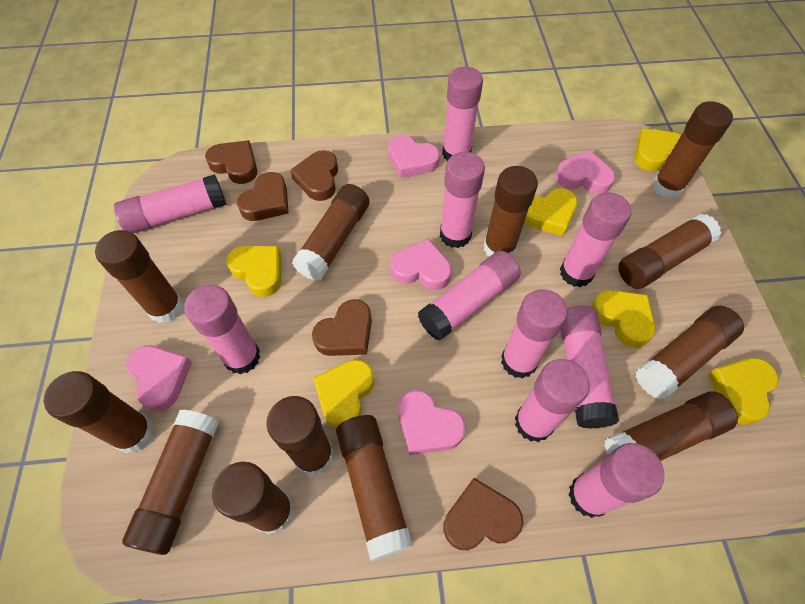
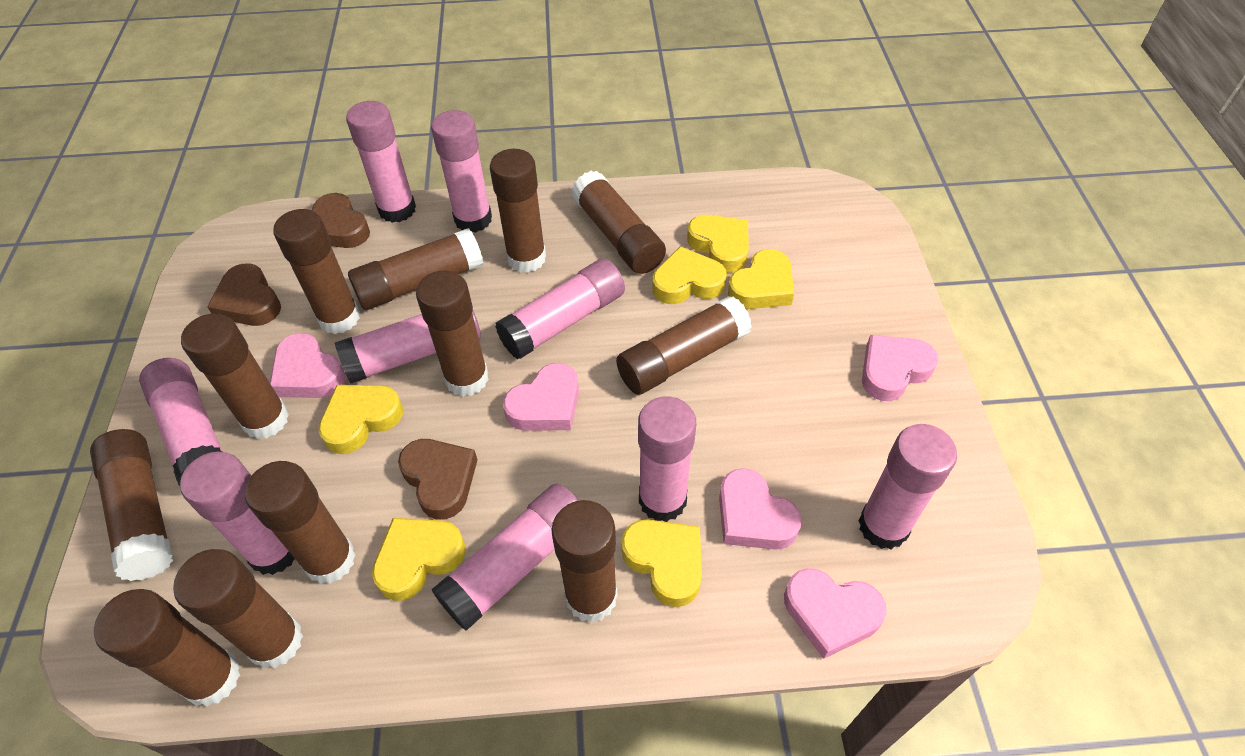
brown heart: 5 -> 3
pink glue stick: 10 -> 9

